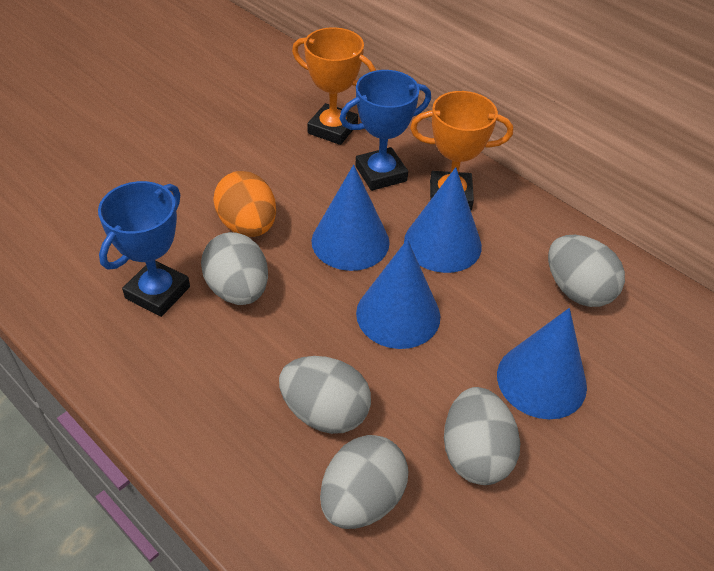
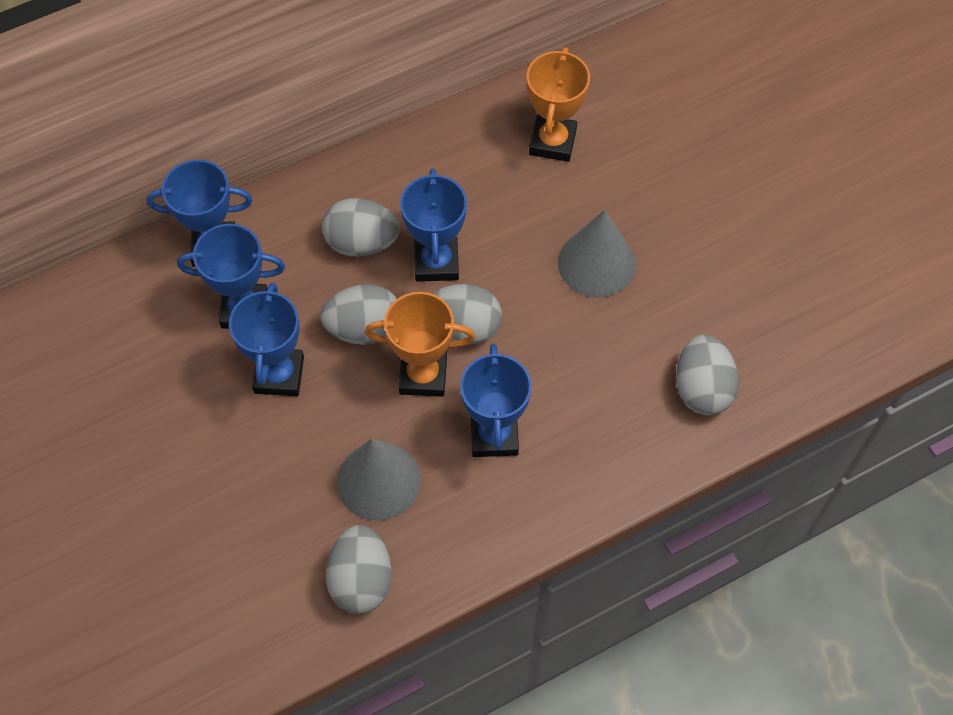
blue cone: 4 -> 0
blue trophy: 2 -> 5
grey cone: 0 -> 2
orange egg: 1 -> 0

